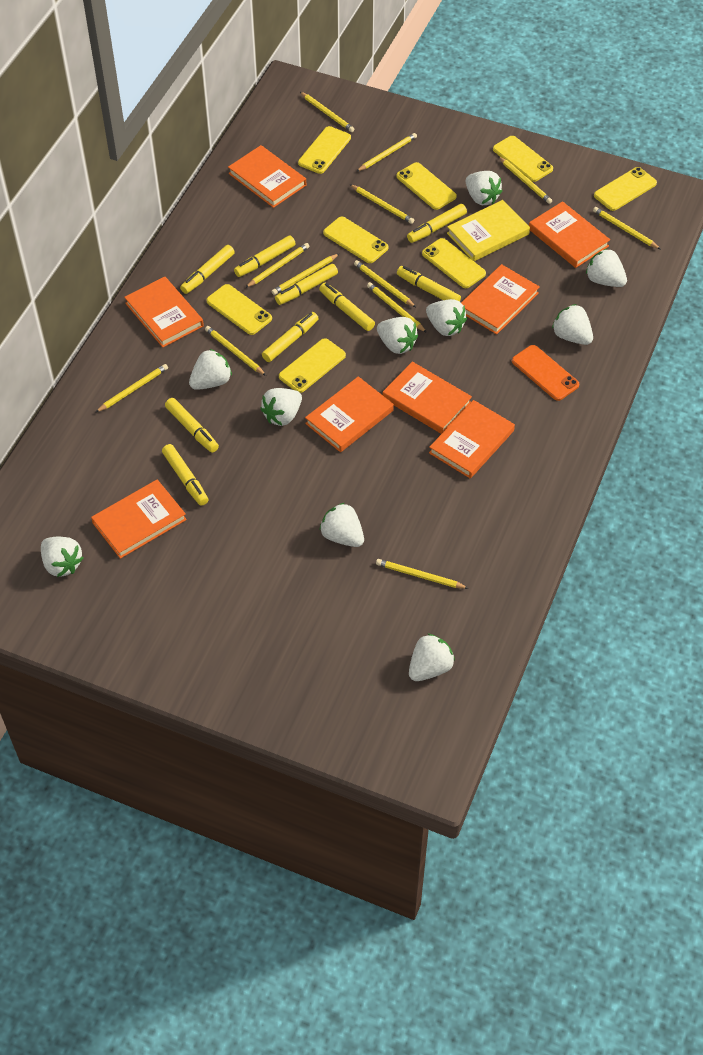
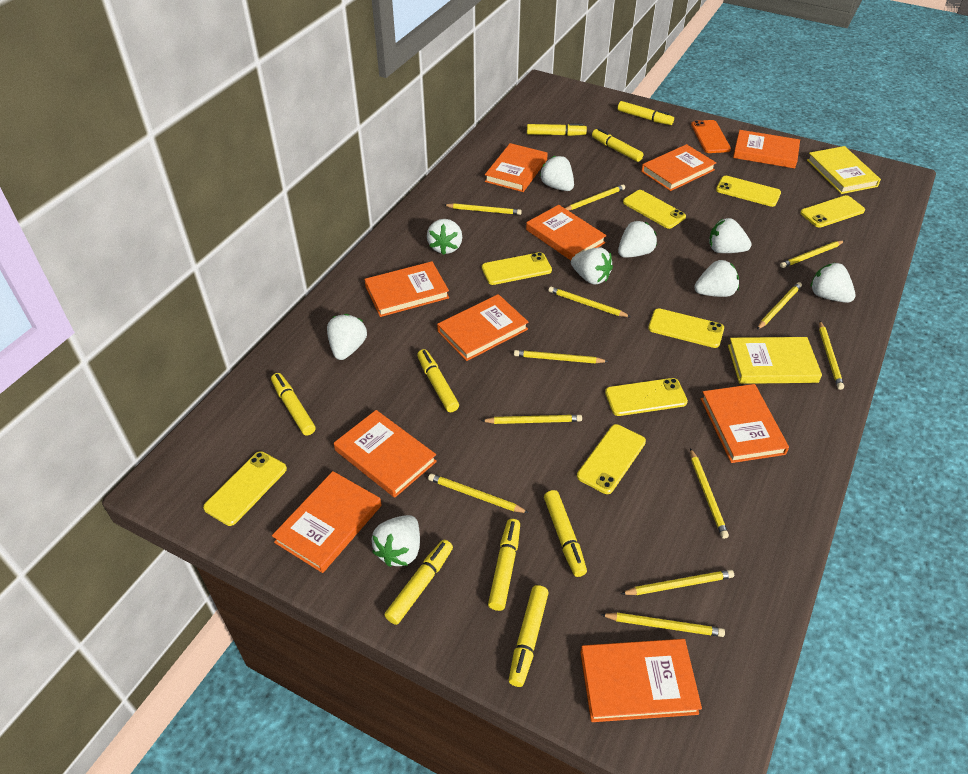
orange book: 8 -> 10
white strawberry: 10 -> 9
yellow book: 1 -> 2

